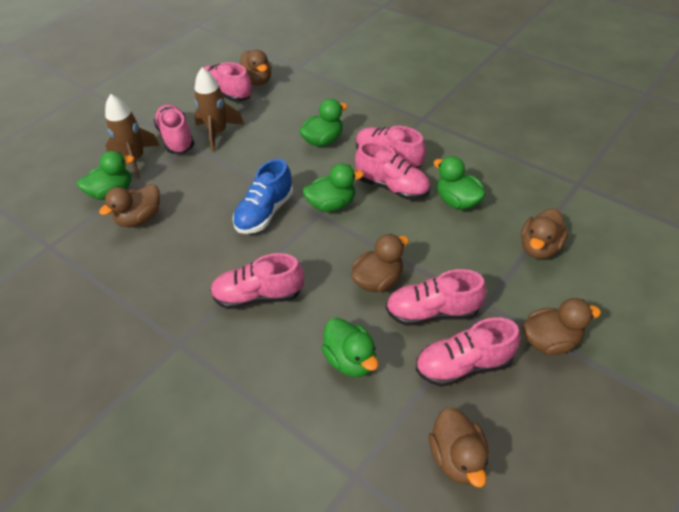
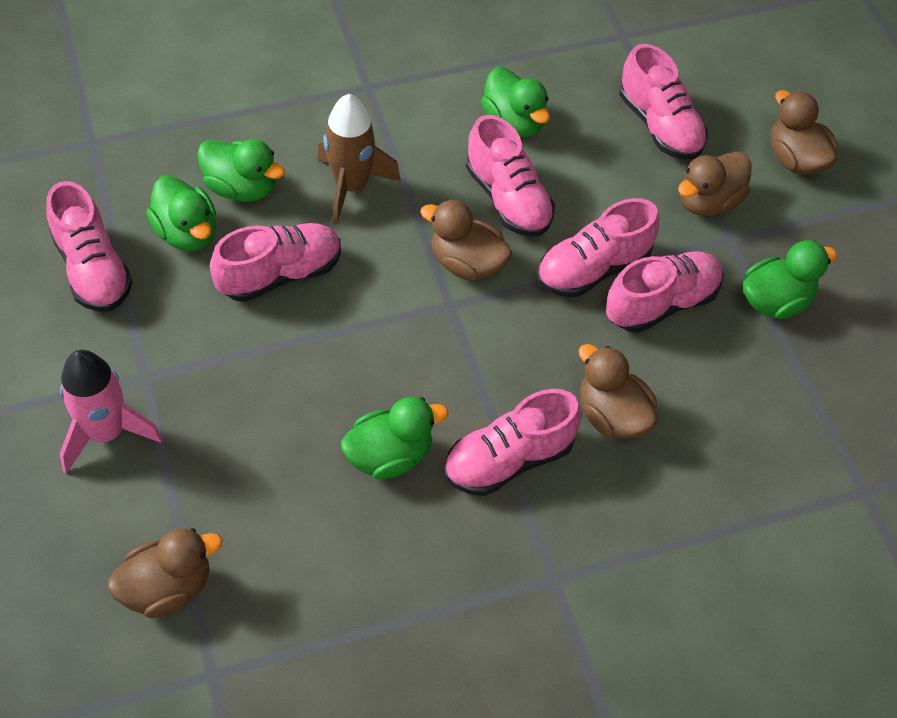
blue shoe: 1 -> 0
brown duck: 6 -> 5
brown rocket: 2 -> 1
pink rocket: 0 -> 1

